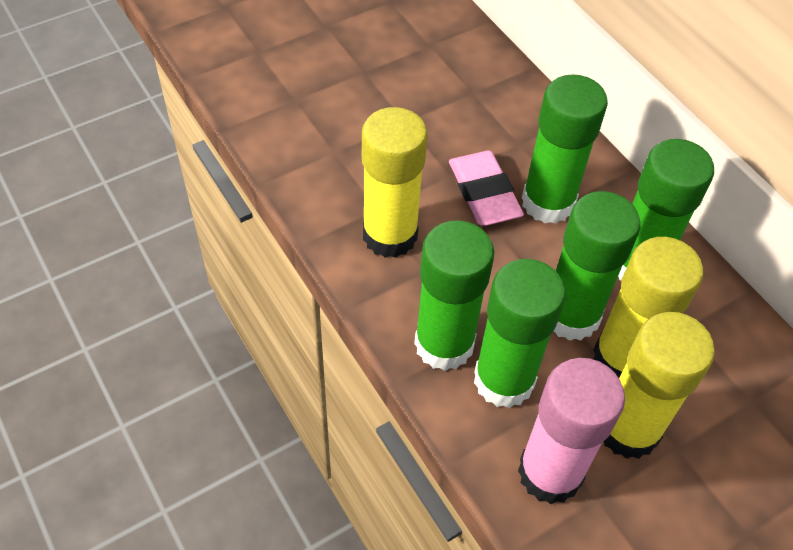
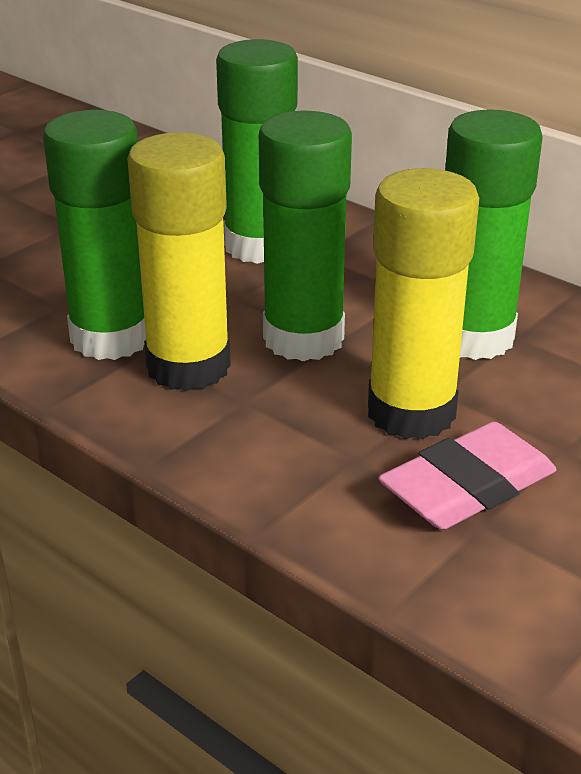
green glue stick: 5 -> 4
pink glue stick: 1 -> 0
yellow glue stick: 3 -> 2

